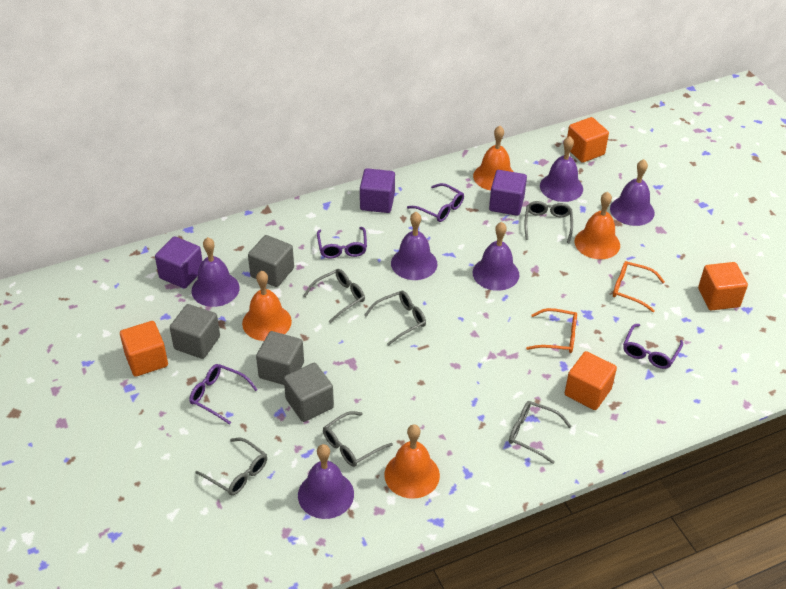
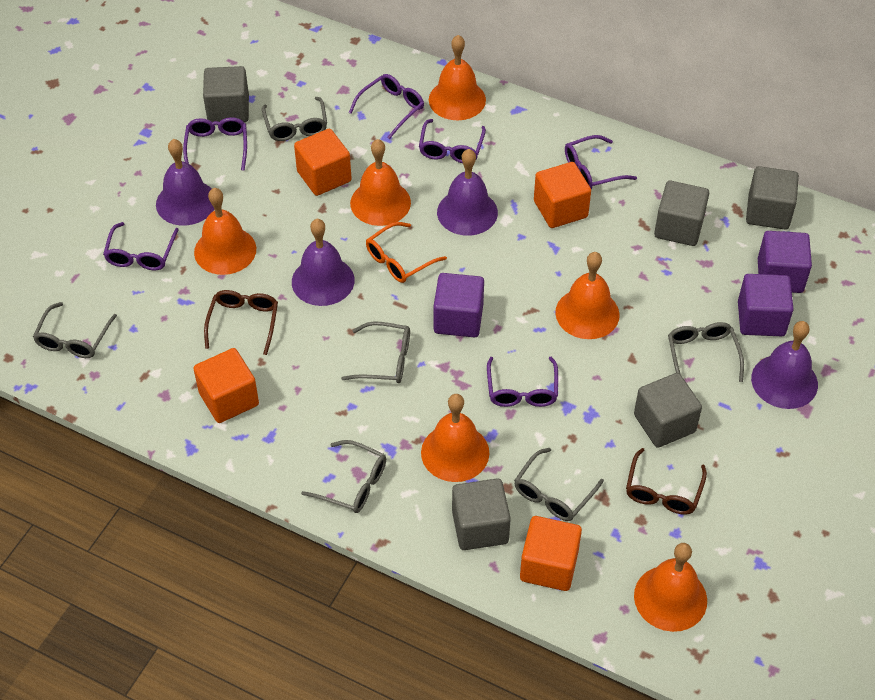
brown glasses: 0 -> 2
grey cube: 4 -> 5
orange bell: 4 -> 6
orange glasses: 2 -> 1
purple bell: 6 -> 4
purple glasses: 4 -> 6

